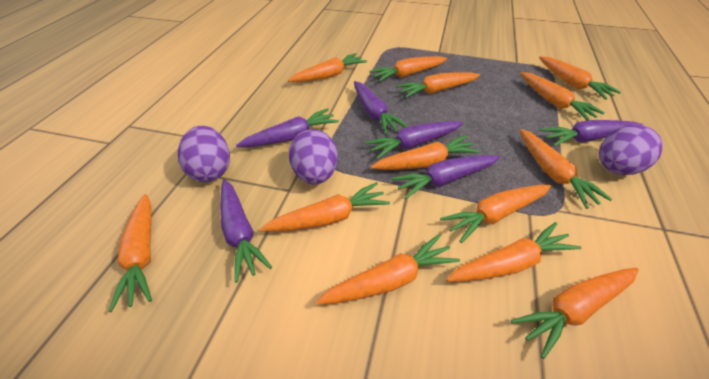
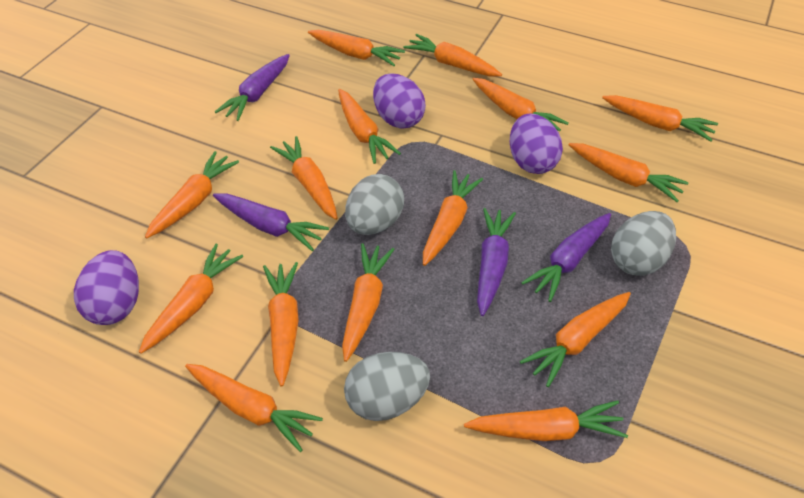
grey egg: 0 -> 3
orange carrot: 13 -> 15
purple carrot: 6 -> 4

